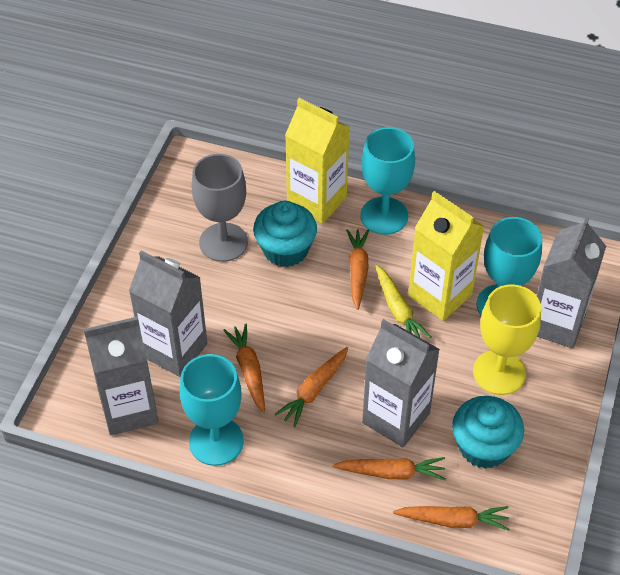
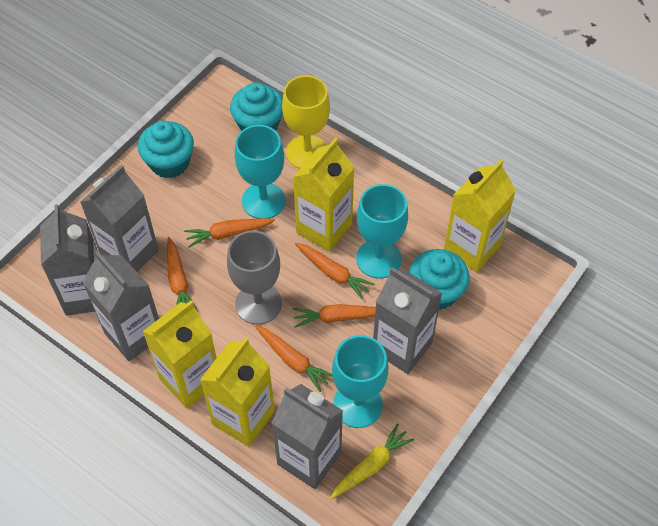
grey carton: 4 -> 5
turquoise cupcake: 2 -> 3
yellow carton: 2 -> 4

